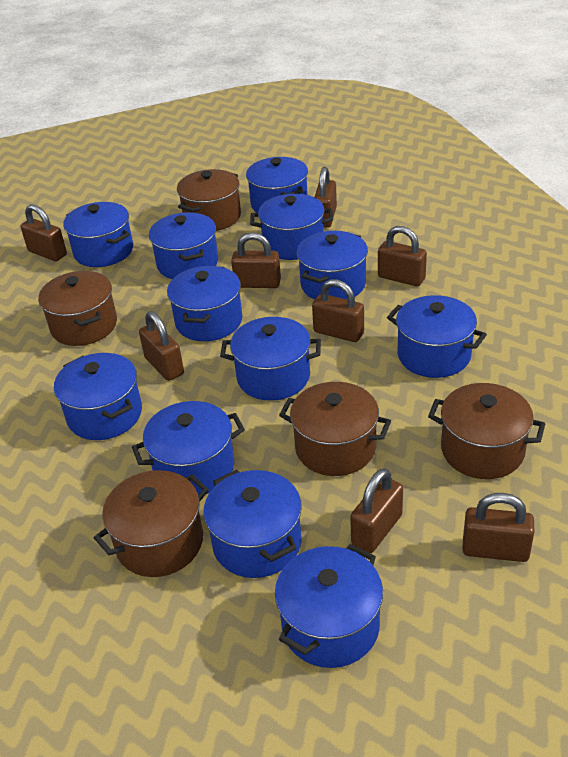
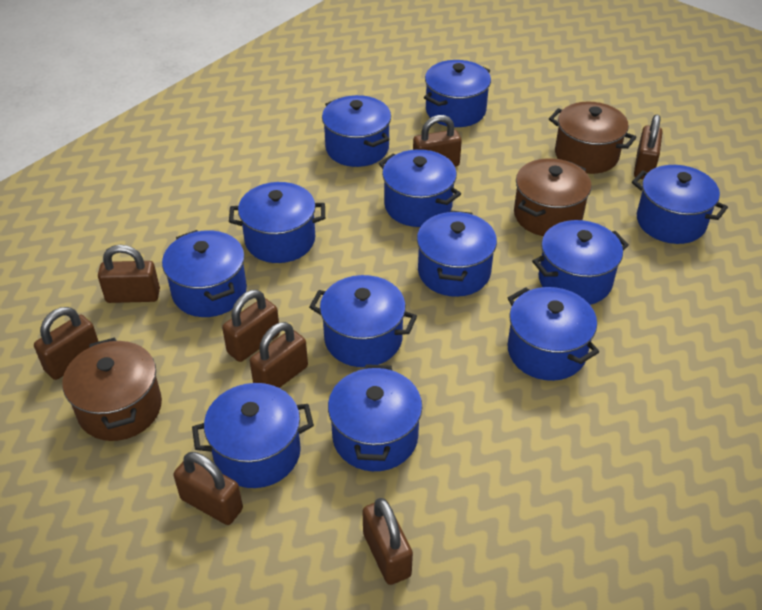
brown pot: 5 -> 3

